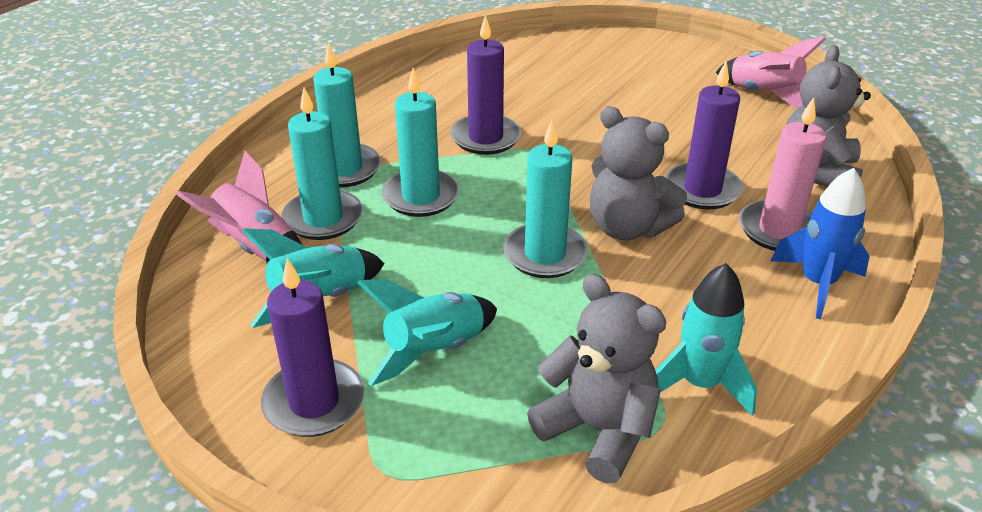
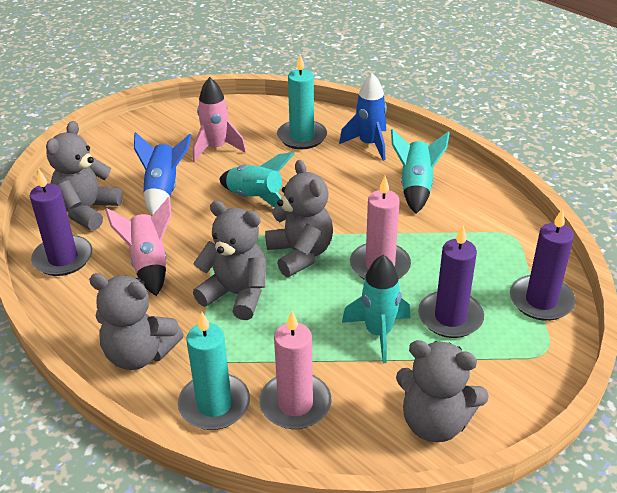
blue rocket: 1 -> 2
grey teddy bear: 3 -> 5
pink candle: 1 -> 2
turquoise candle: 4 -> 2

